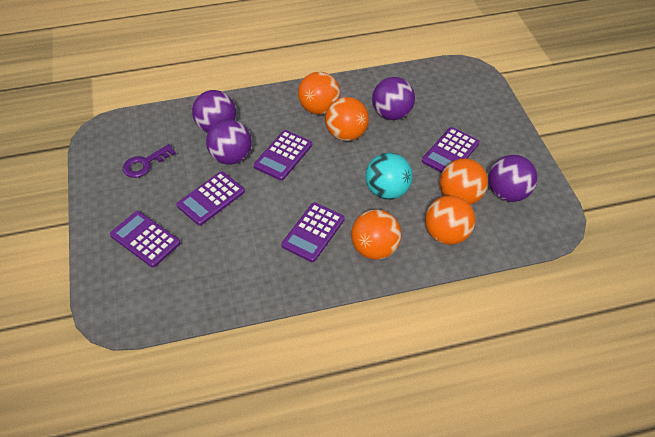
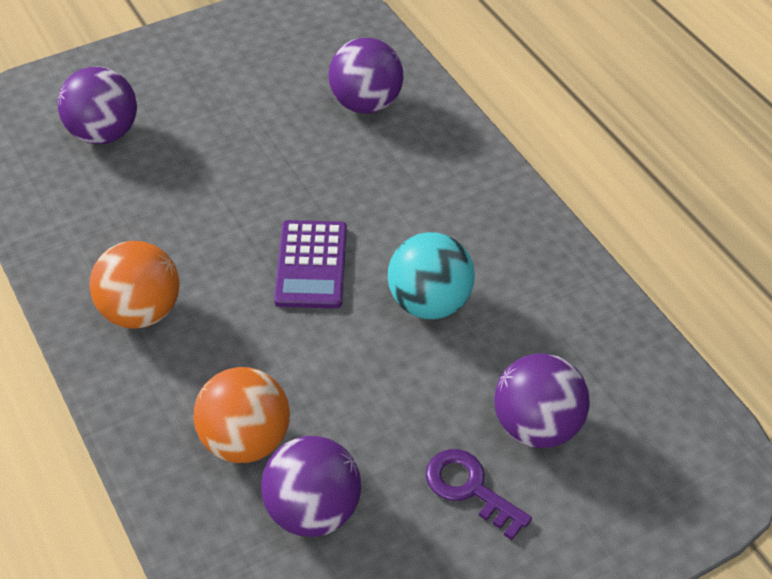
orange ball: 5 -> 2
purple calculator: 5 -> 1

